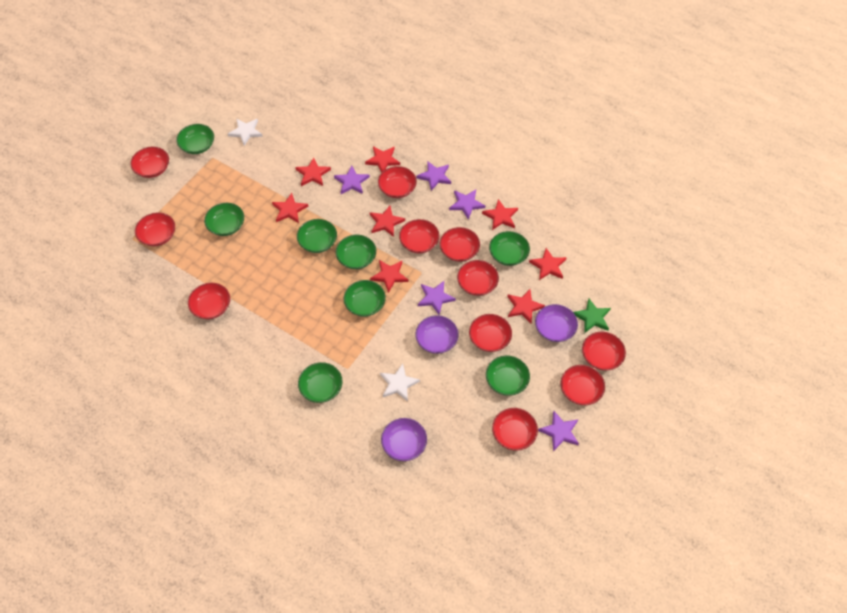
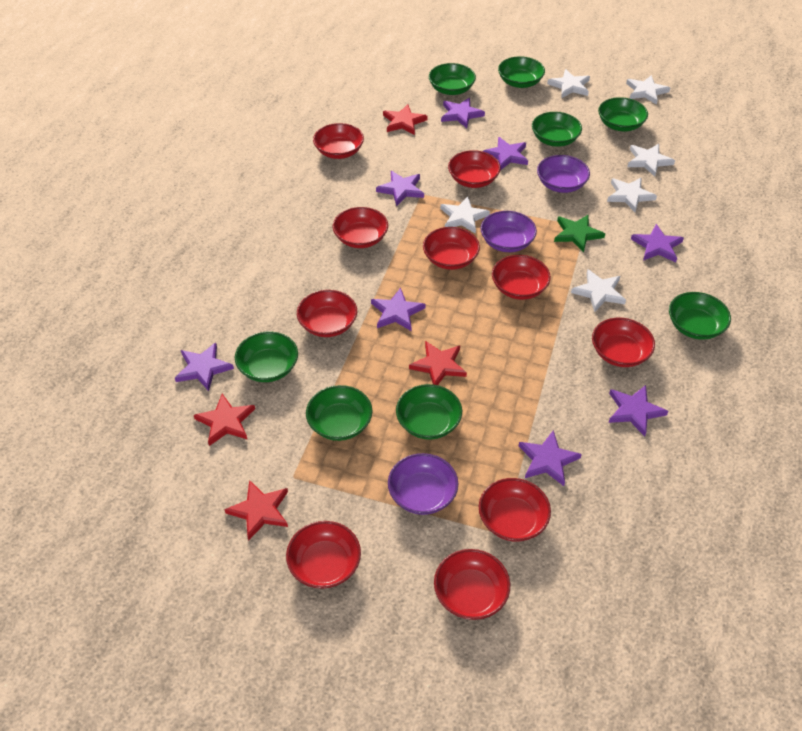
purple star: 5 -> 8
red bowl: 11 -> 10
red star: 8 -> 4
white star: 2 -> 6

